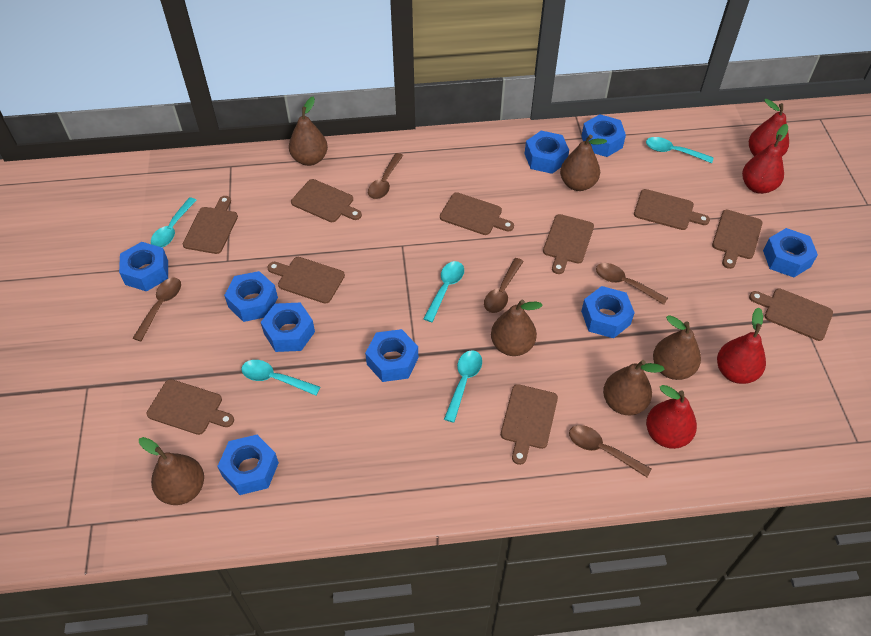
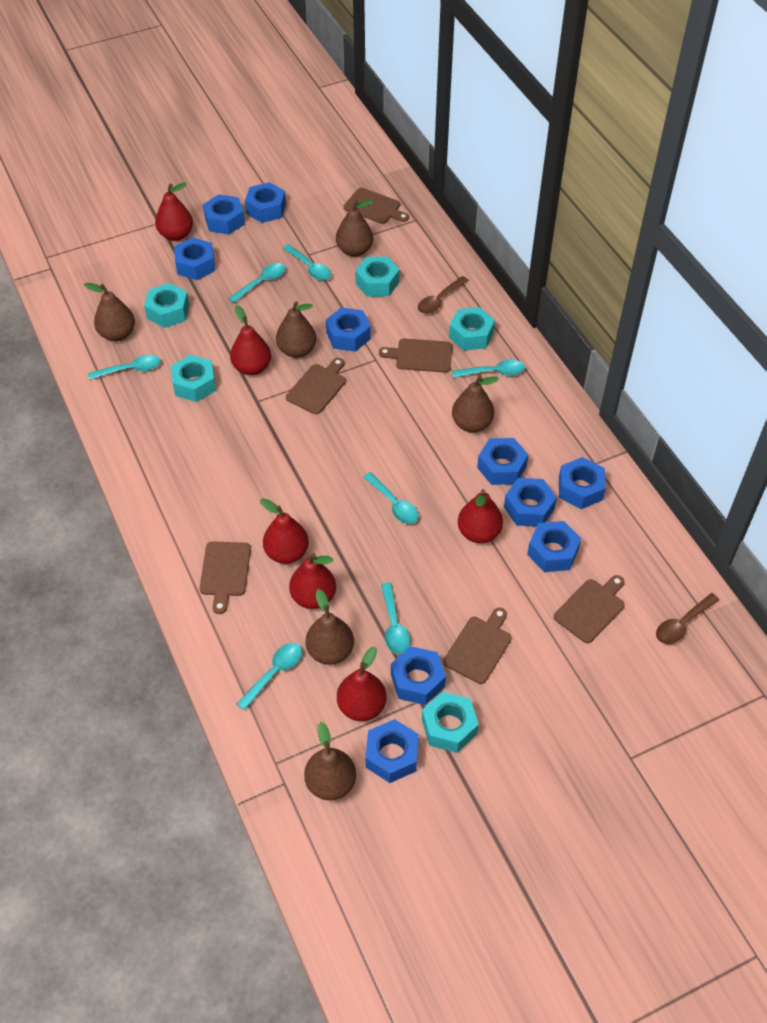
blue nut: 9 -> 10
brown cutting board: 10 -> 6
brown spoon: 5 -> 2
red pear: 4 -> 6
turquoise nut: 0 -> 5
turquoise spoon: 5 -> 7

